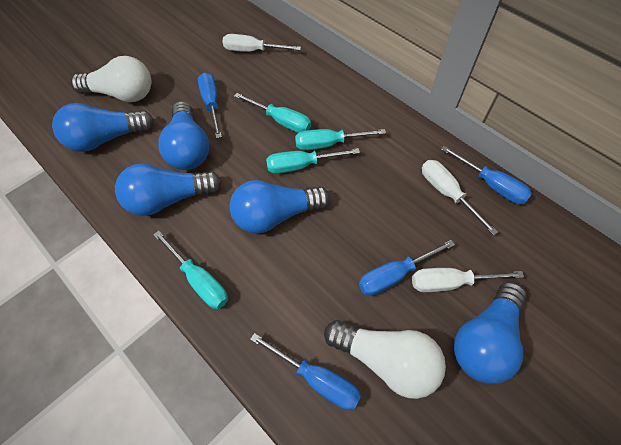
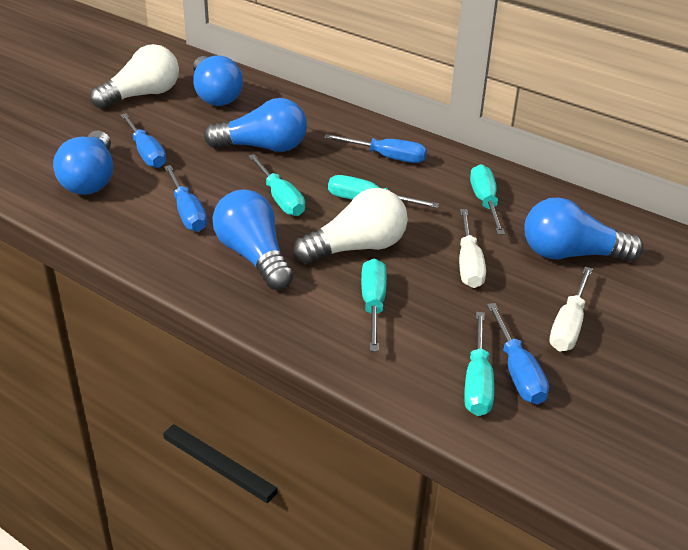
turquoise screwdriver: 4 -> 5
white screwdriver: 3 -> 2

